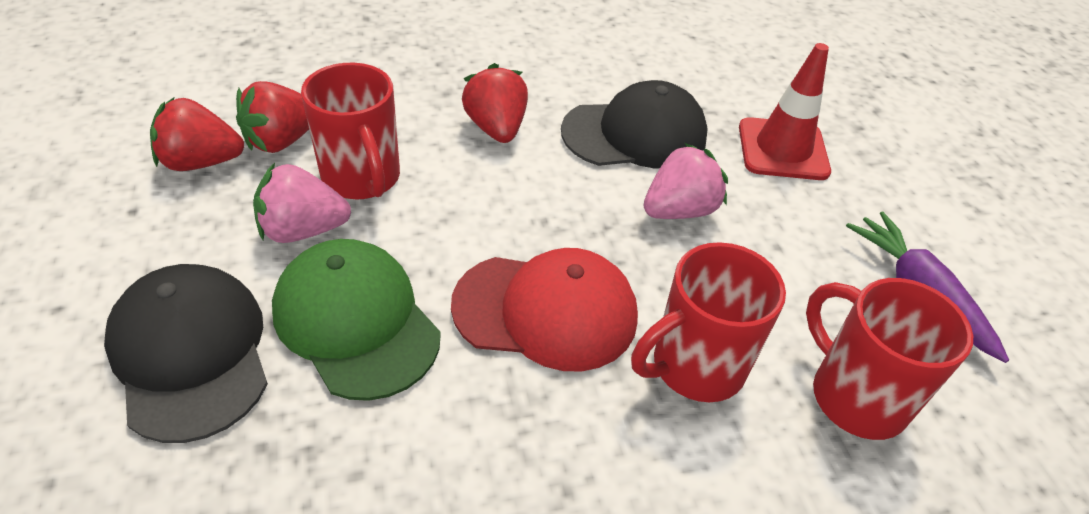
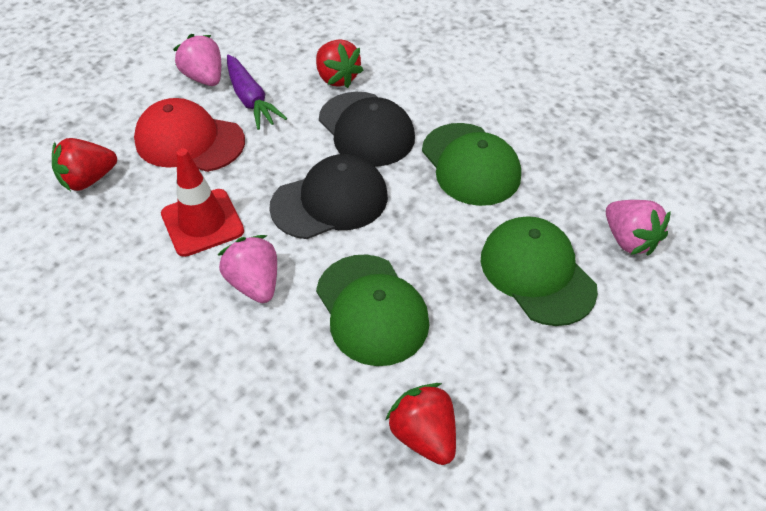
green cap: 1 -> 3
pink strawberry: 2 -> 3
red mug: 3 -> 0

